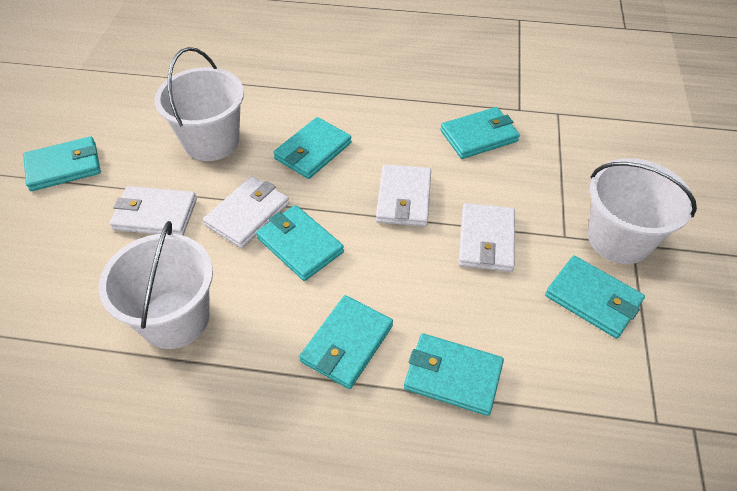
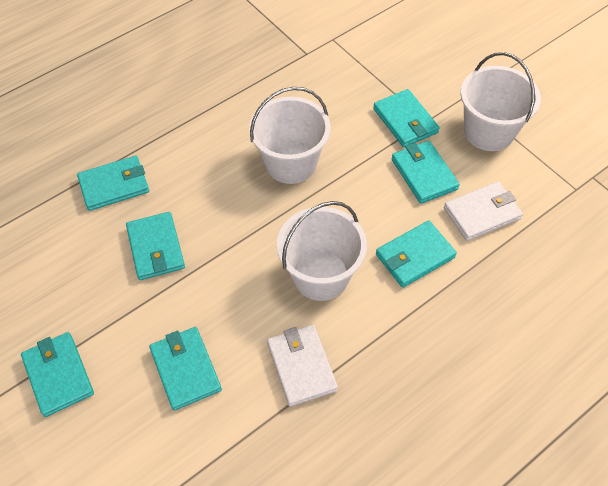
white wallet: 4 -> 2

